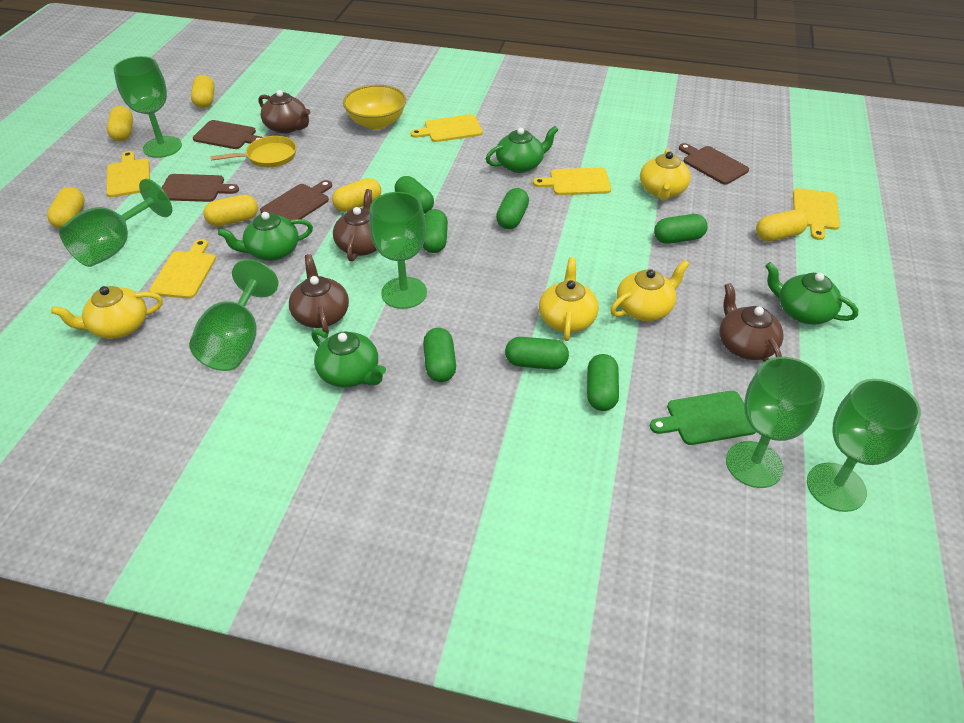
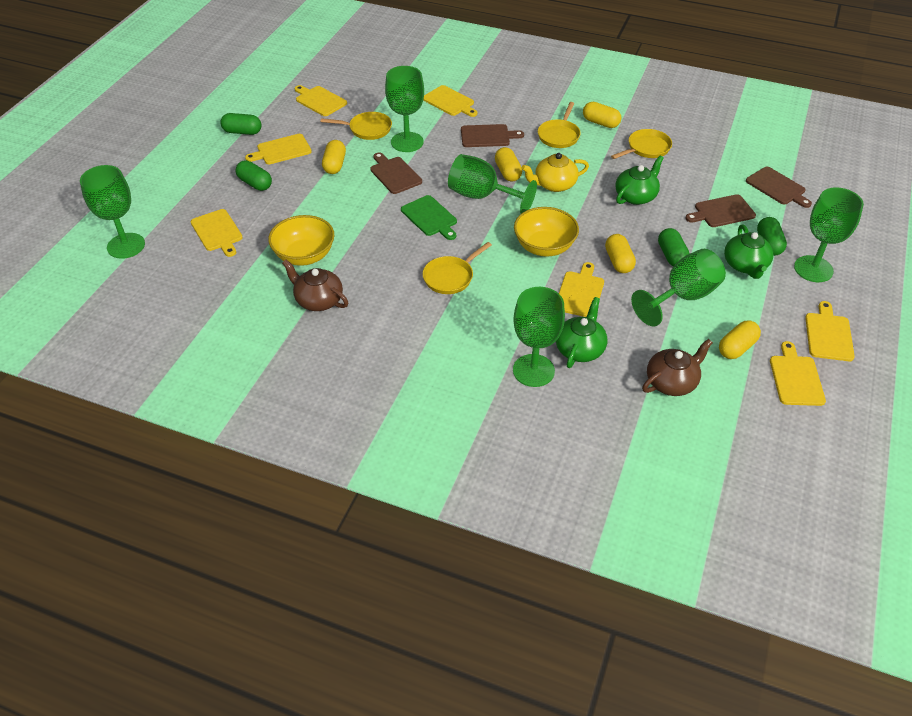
brown teapot: 4 -> 2
green capsule: 7 -> 4
green teapot: 4 -> 3
yellow bowl: 1 -> 2
yellow capsule: 6 -> 5
yellow cutting board: 5 -> 7
yellow pan: 1 -> 4
yellow teapot: 4 -> 1

